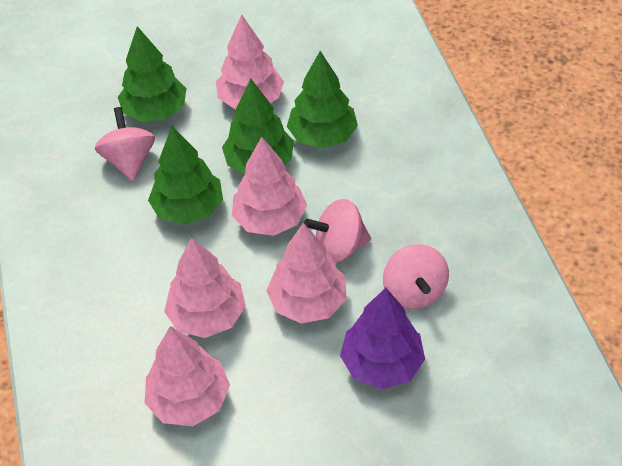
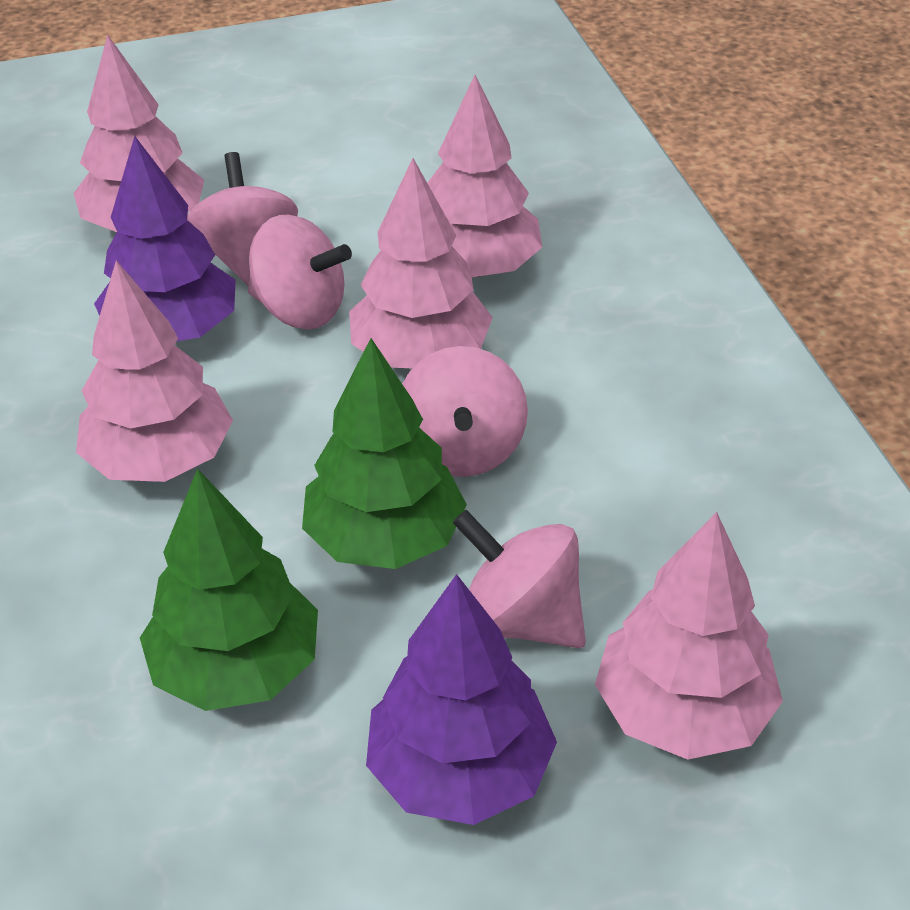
green tree: 4 -> 2
pink spinning top: 3 -> 4
purple tree: 1 -> 2

